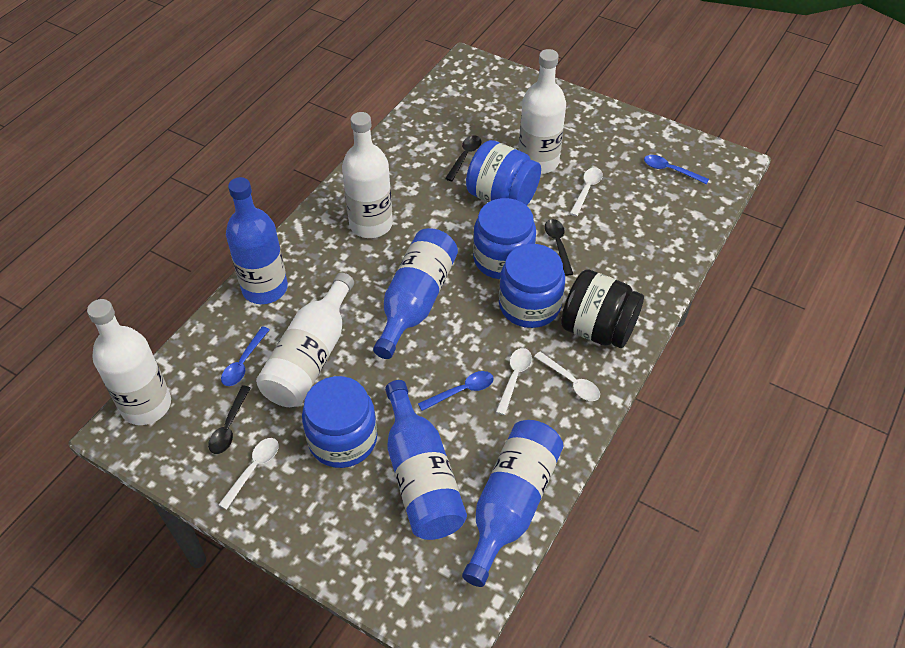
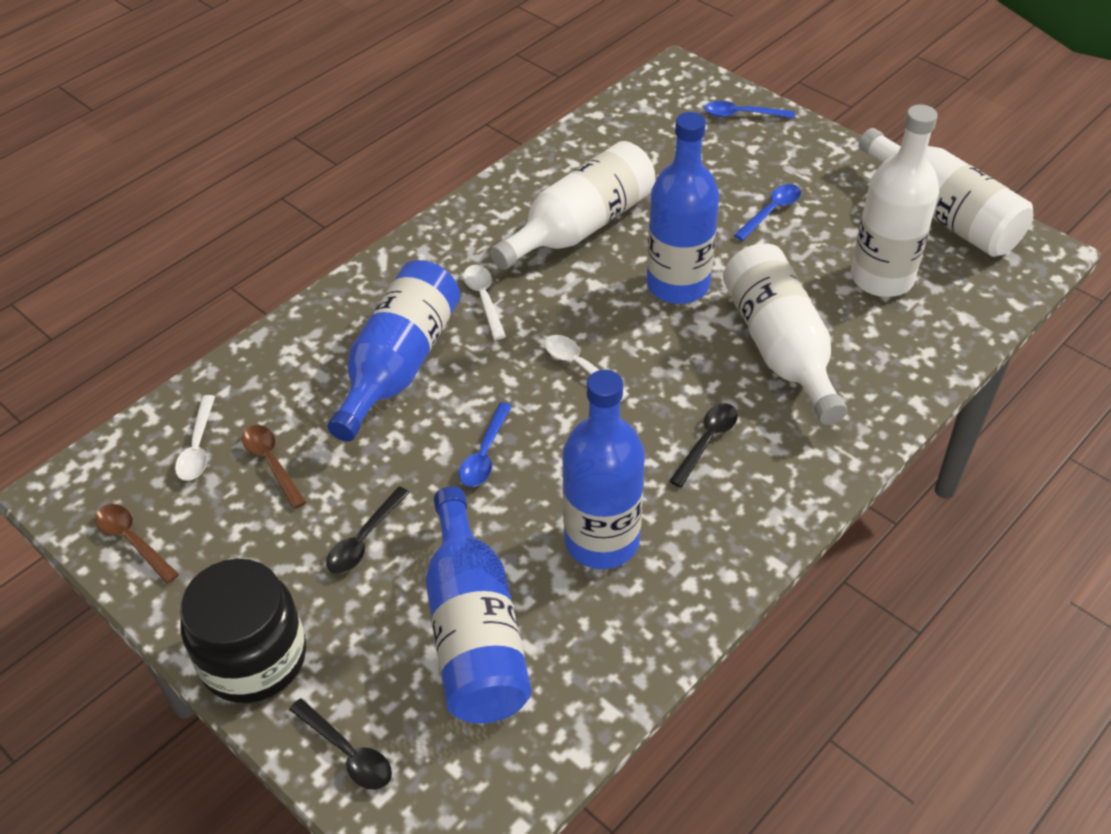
blue jar: 4 -> 0
brown spoon: 0 -> 2
white spoon: 4 -> 3

